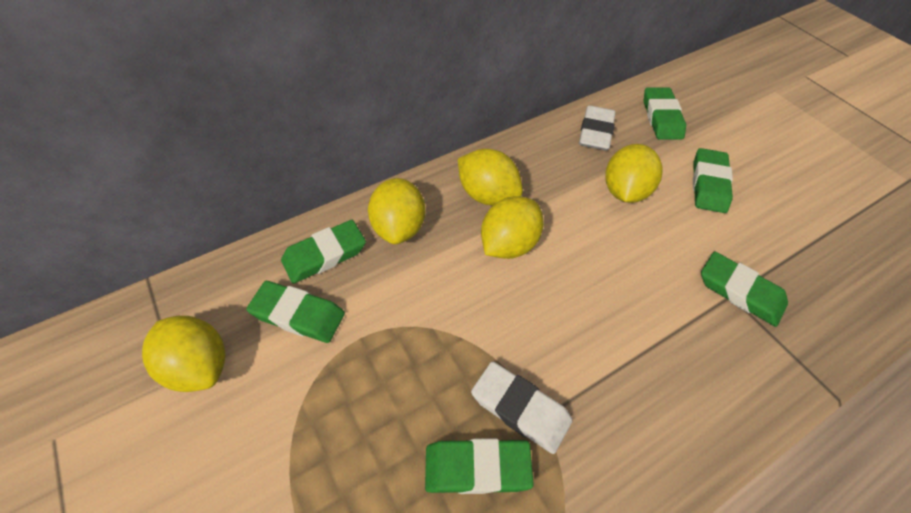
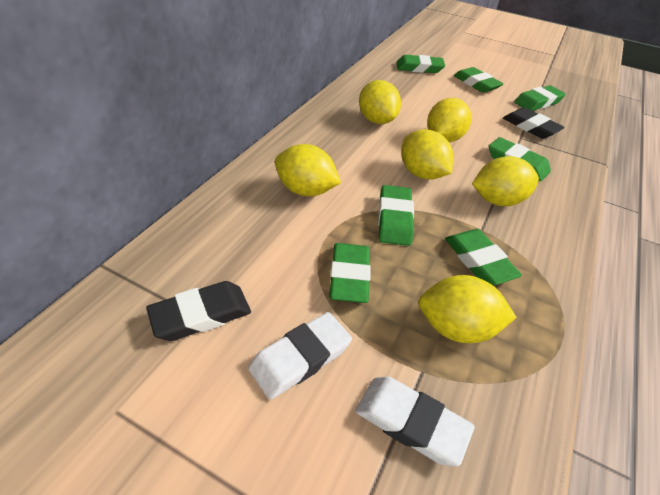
black eraser: 0 -> 2
green eraser: 6 -> 7
yellow lemon: 5 -> 6

